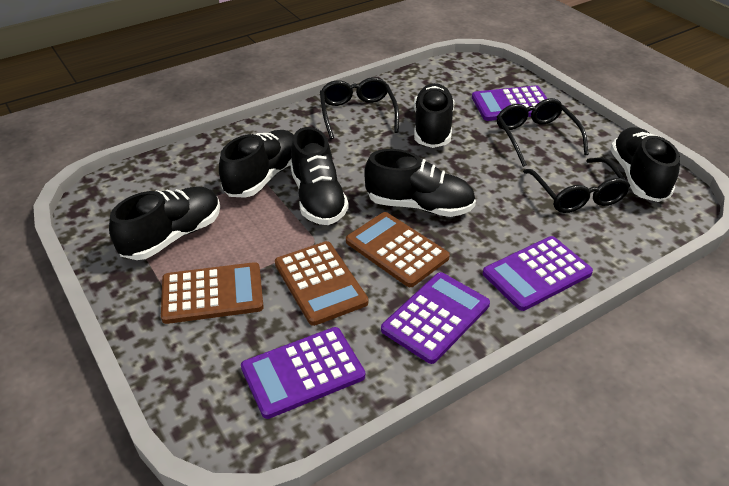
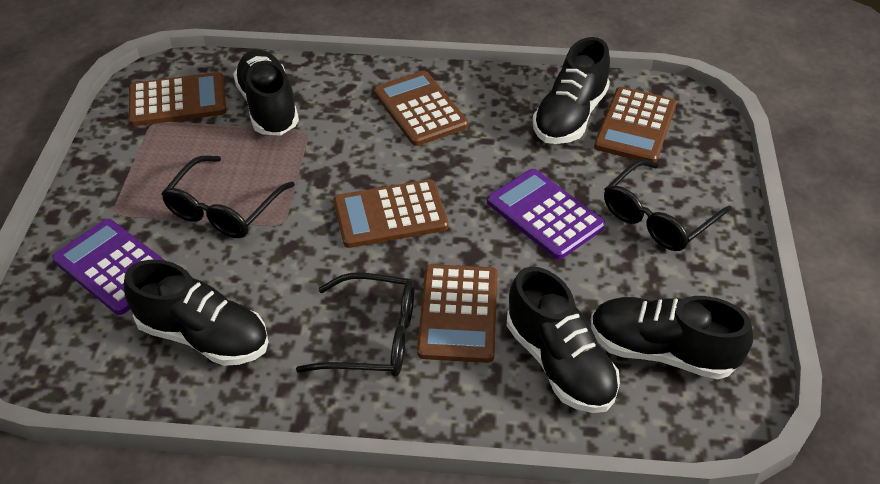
black shoe: 6 -> 5
brown calculator: 3 -> 5
purple calculator: 4 -> 2

